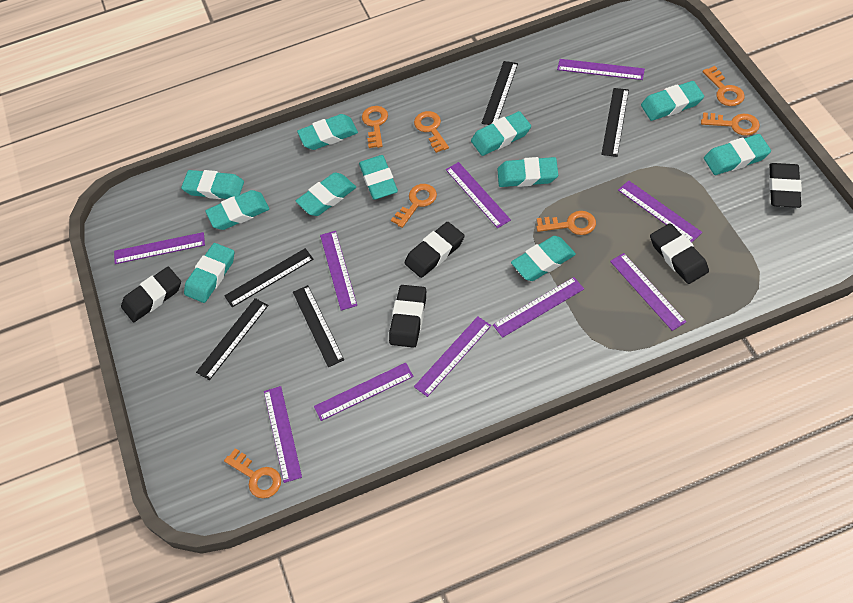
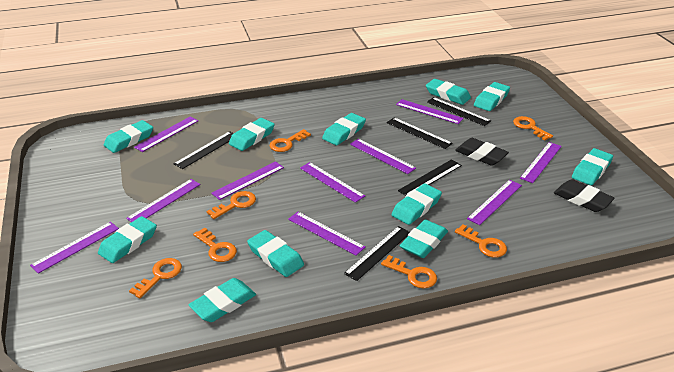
black eraser: 5 -> 2

